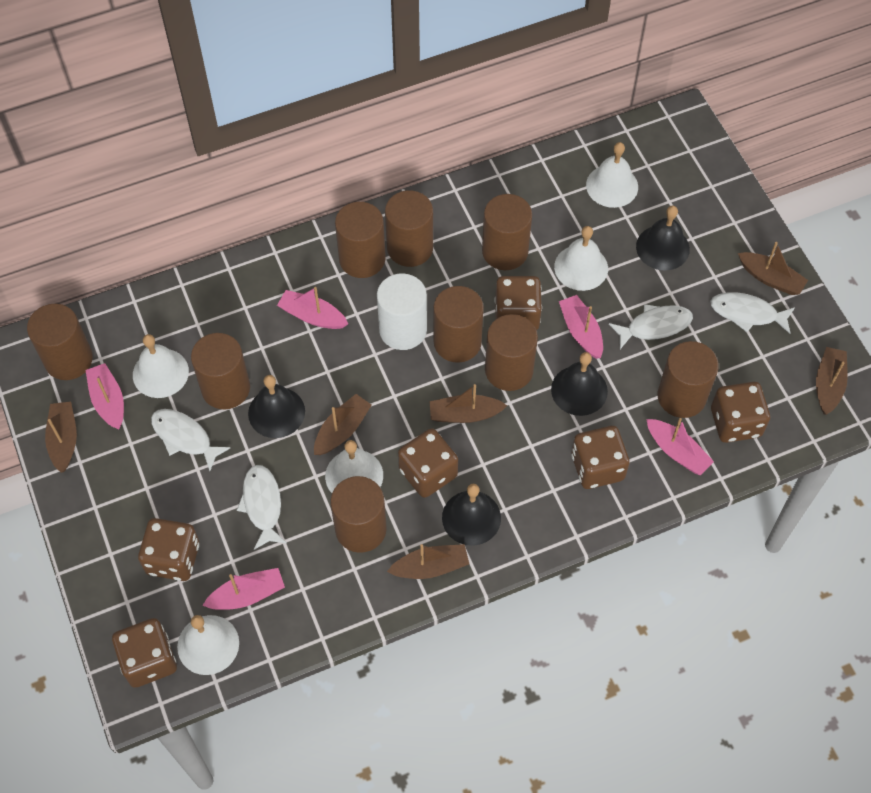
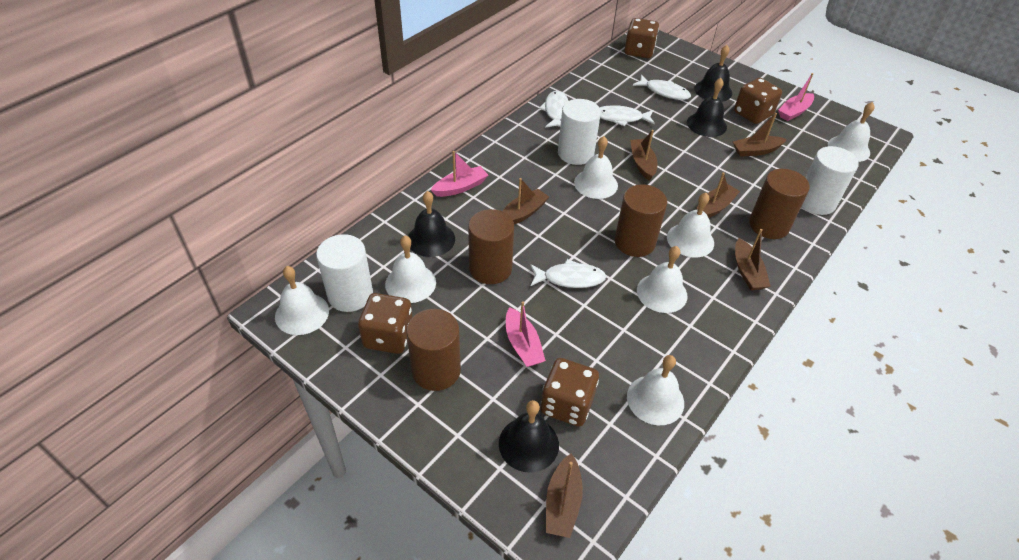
brown cylinder: 9 -> 4
brown dice: 6 -> 4
pink boat: 5 -> 3
white bell: 5 -> 7
white cylinder: 1 -> 3

